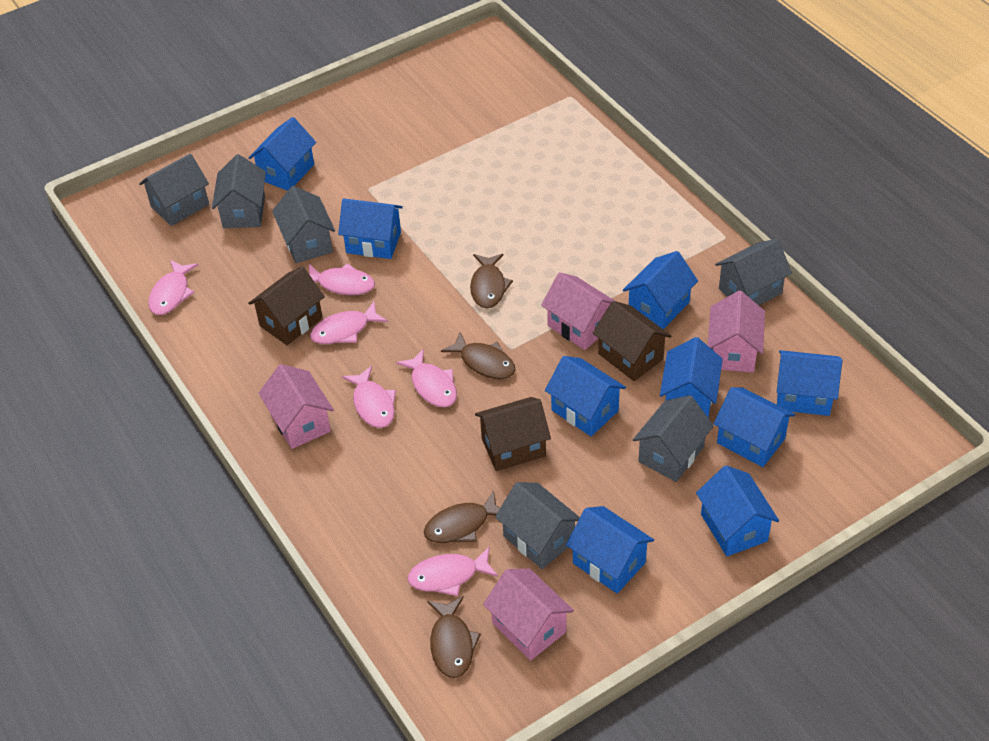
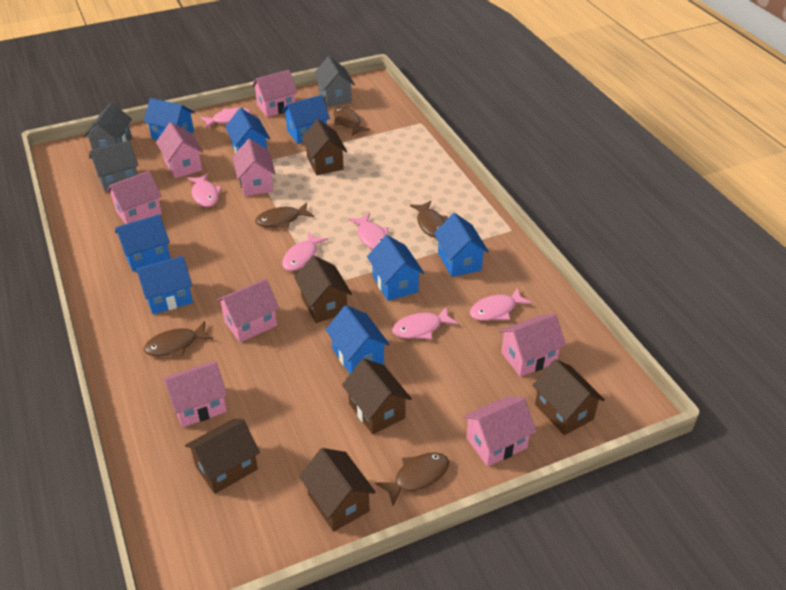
blue house: 9 -> 8
brown fish: 4 -> 5
brown house: 3 -> 6
grey house: 6 -> 3
pink house: 4 -> 8

